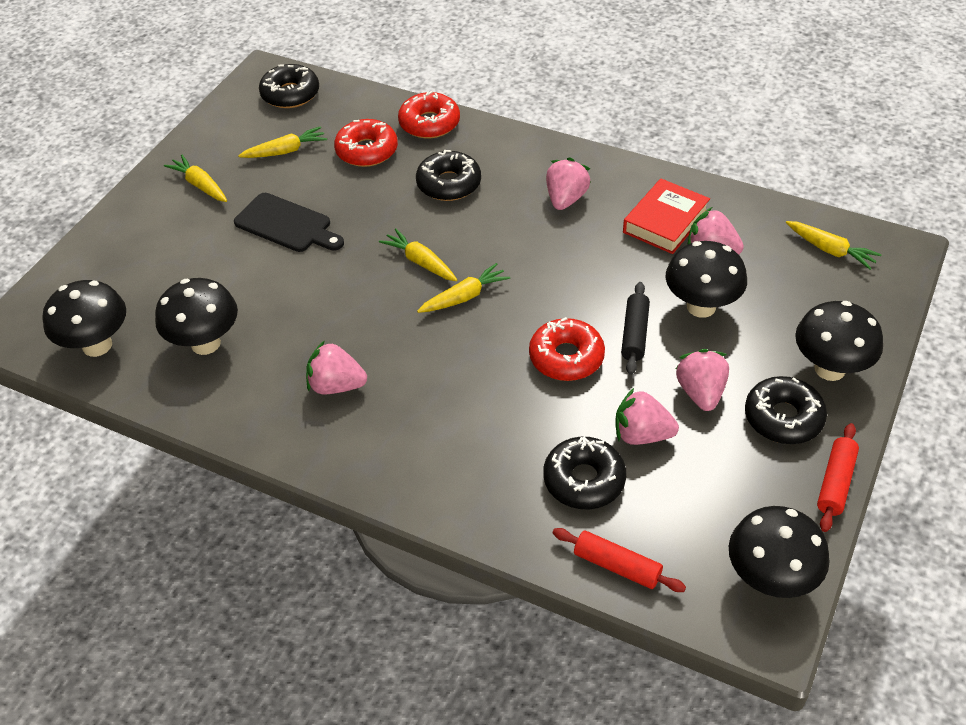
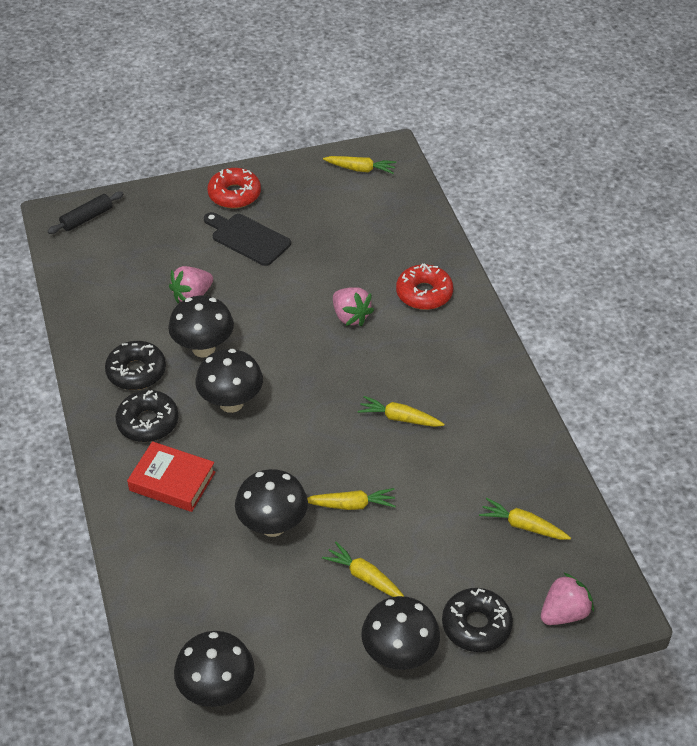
black donut: 4 -> 3
pink strawberry: 5 -> 3
red donut: 3 -> 2
red rolling pin: 2 -> 0

